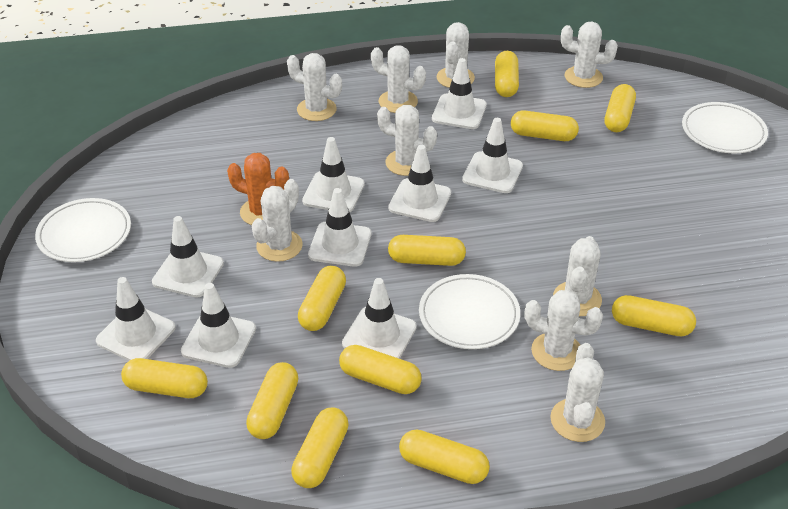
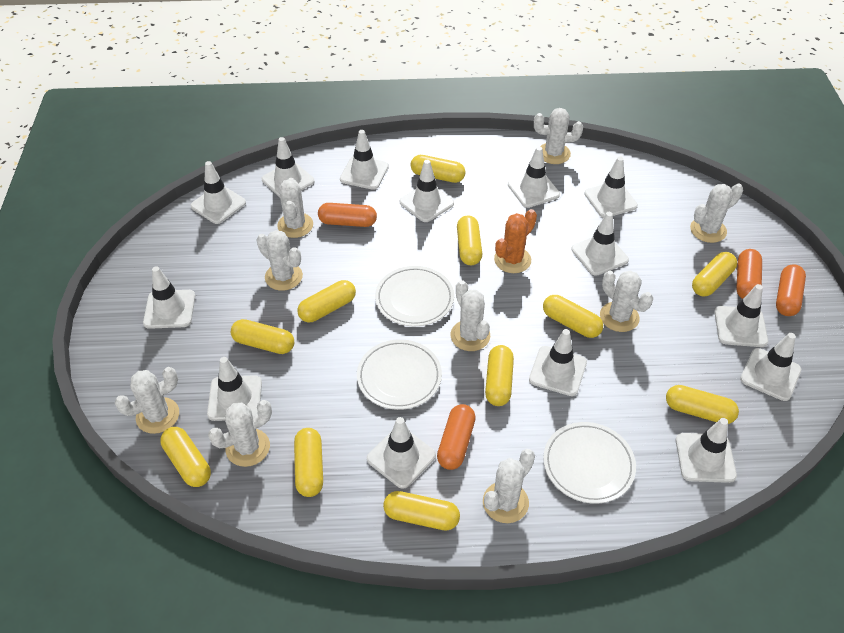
orange capsule: 0 -> 4
white traffic cone: 9 -> 14

